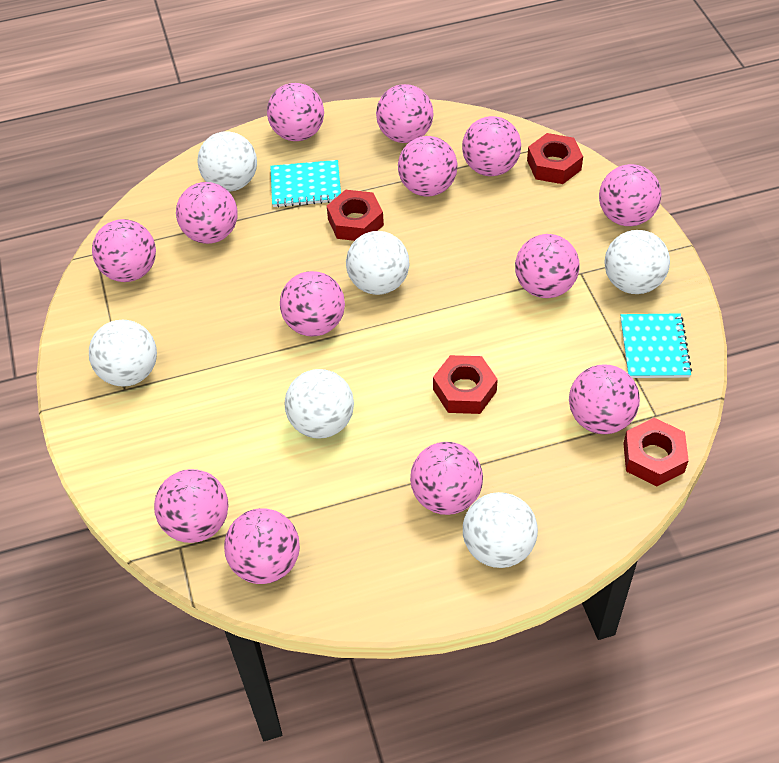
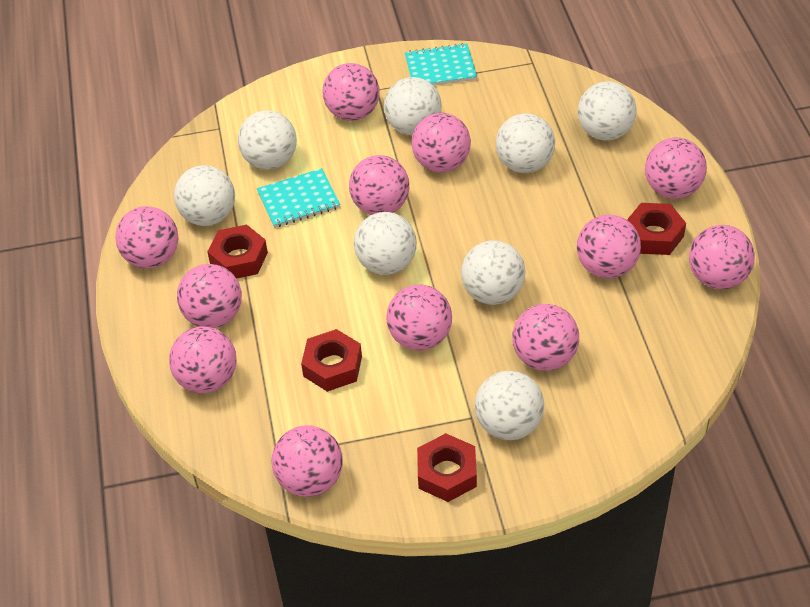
pink ball: 13 -> 12
white ball: 6 -> 8

